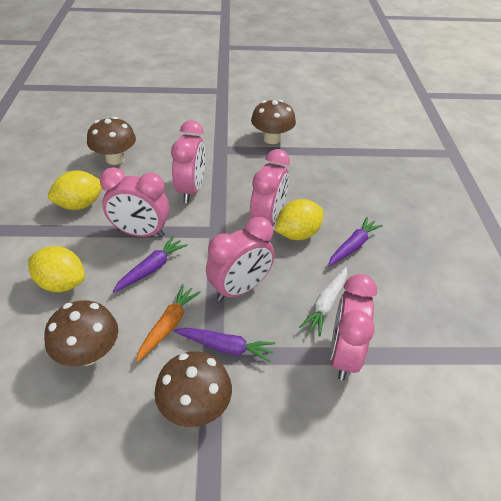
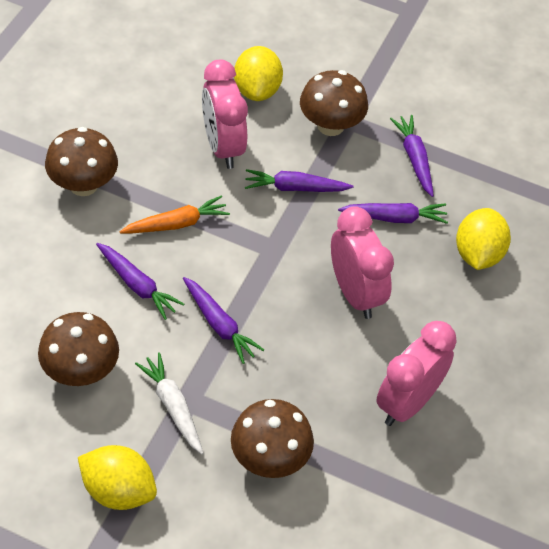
pink clock: 5 -> 3
purple carrot: 3 -> 5

